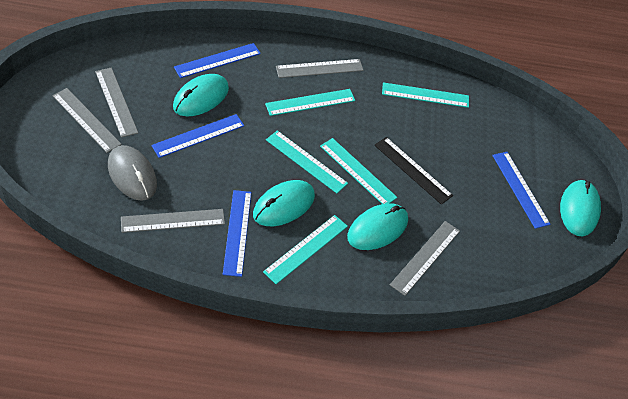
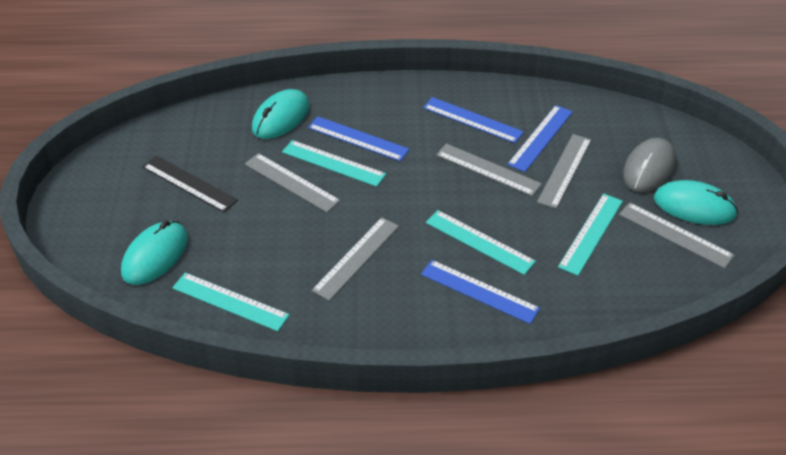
turquoise mouse: 4 -> 3
turquoise ruler: 5 -> 4

